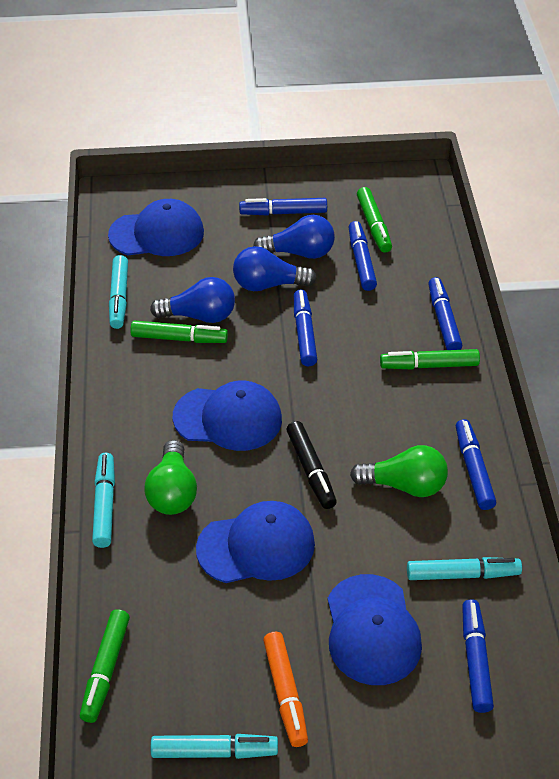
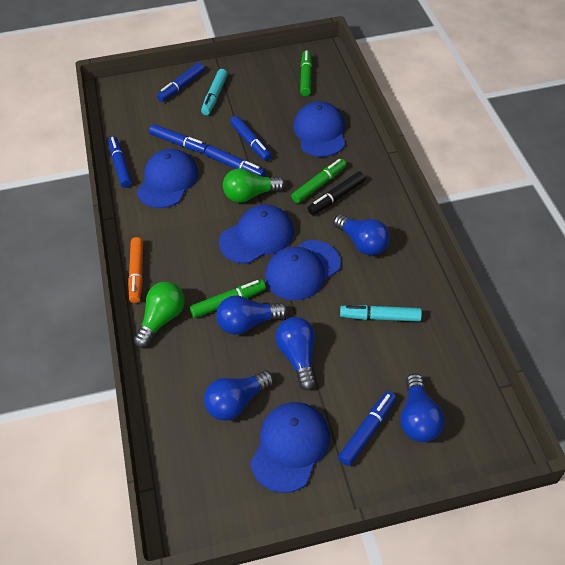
blue cap: 4 -> 5
blue light bulb: 3 -> 5
green marker: 4 -> 3
turquoise marker: 4 -> 2

